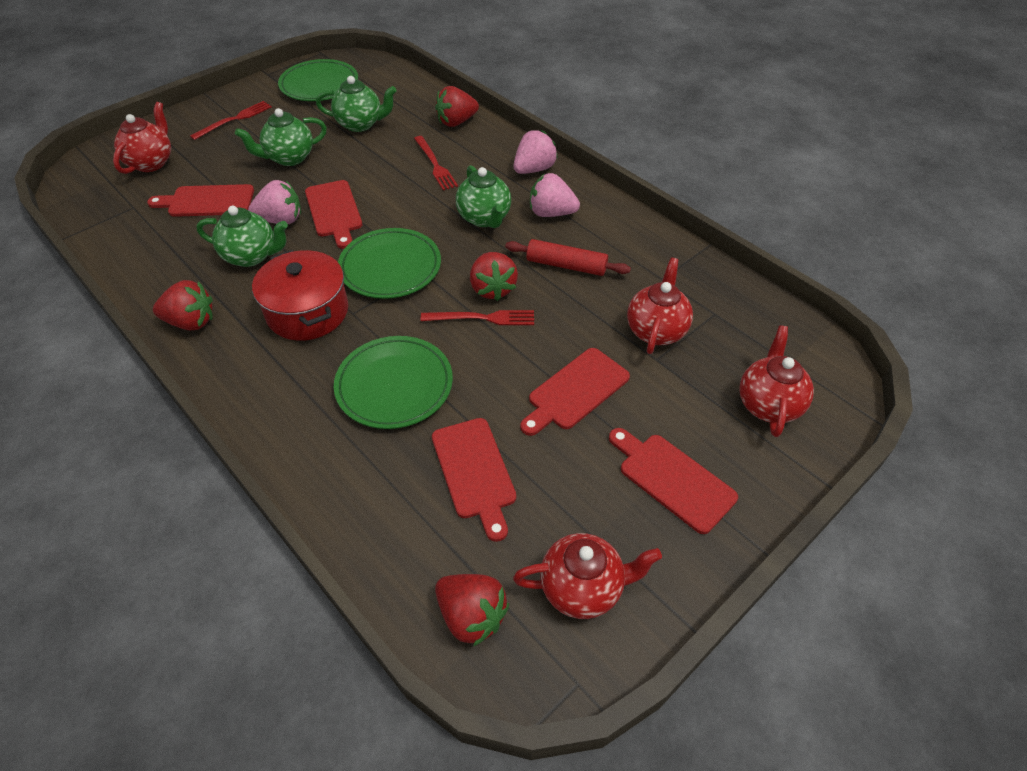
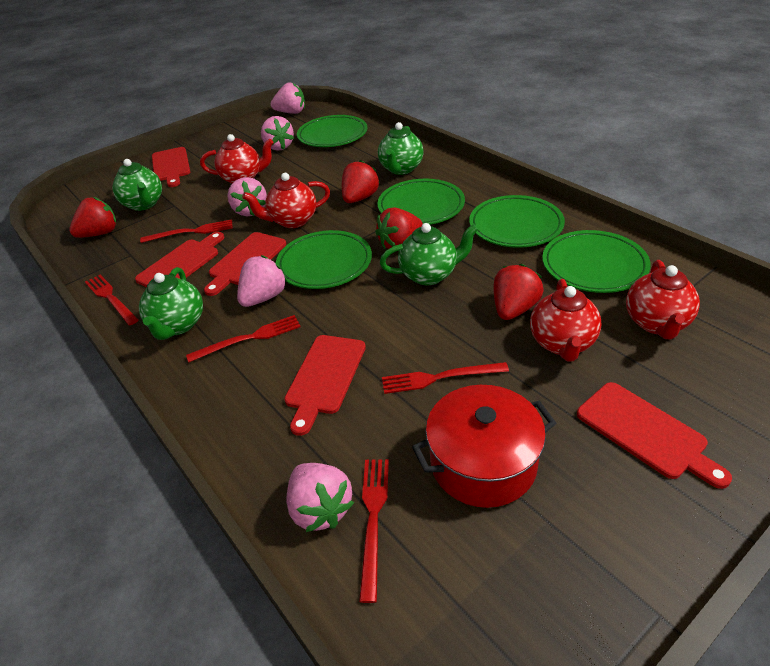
green plate: 3 -> 5
pink strawberry: 3 -> 5
red fork: 3 -> 5
red rolling pin: 1 -> 0

